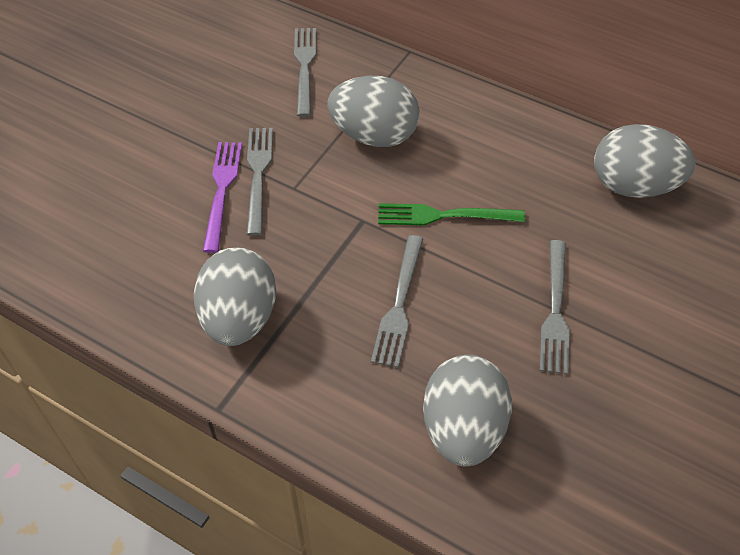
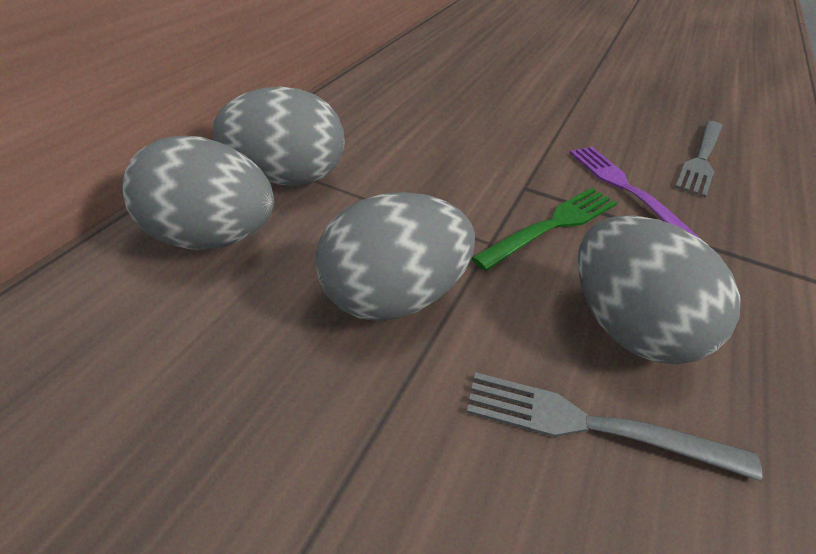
grey fork: 4 -> 2

